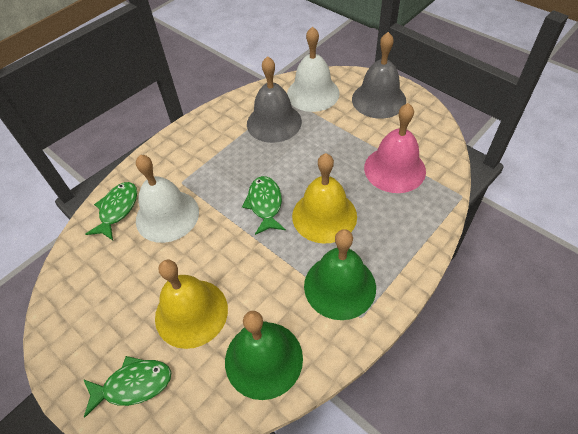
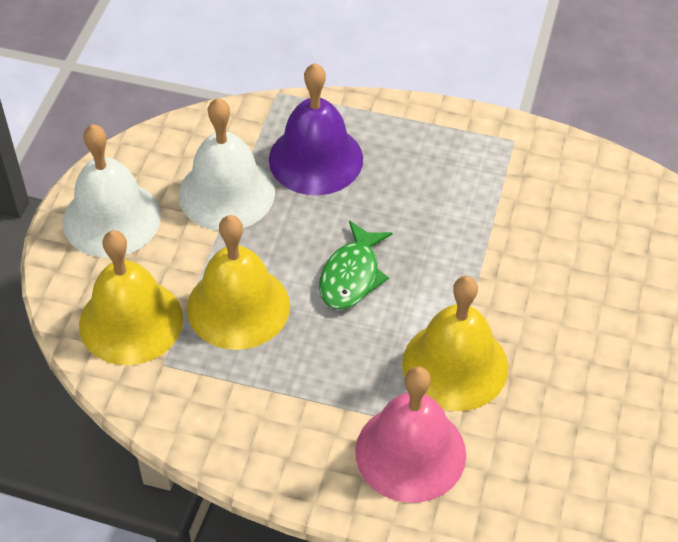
green bell: 2 -> 0
green fish: 3 -> 1
grey bell: 2 -> 0
purple bell: 0 -> 1
yellow bell: 2 -> 3

